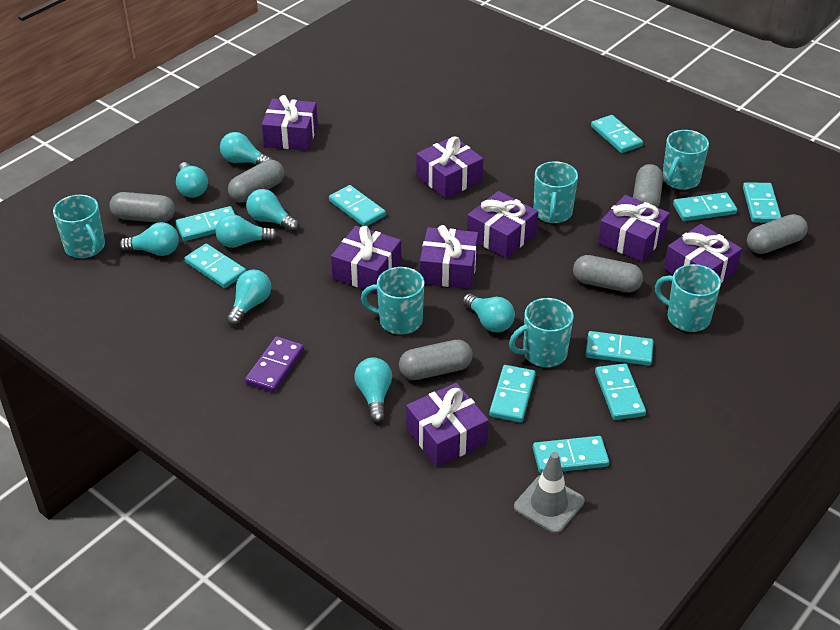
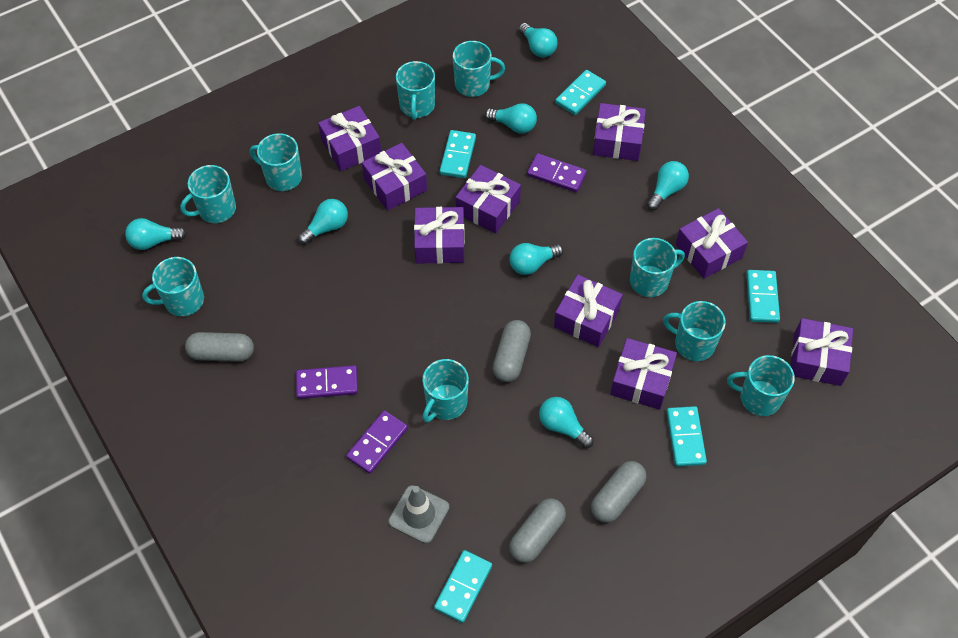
grey capsule: 6 -> 4
purple domino: 1 -> 3
purple gift: 8 -> 9
turquoise domino: 10 -> 5
turquoise light bulb: 8 -> 7
turquoise mug: 6 -> 9

